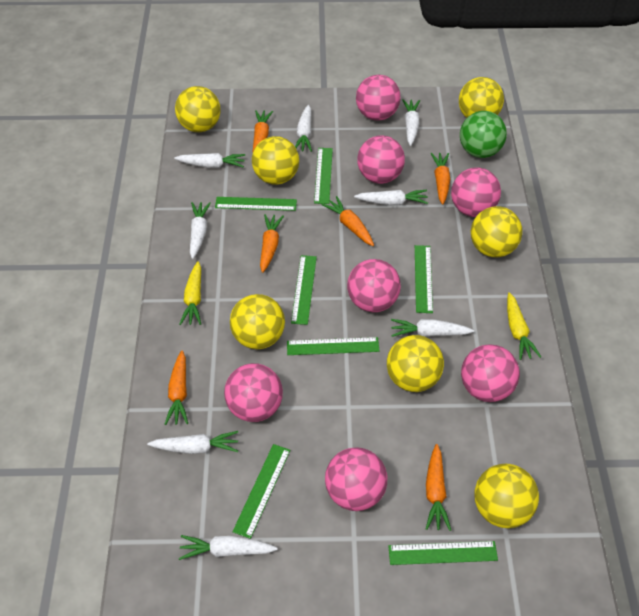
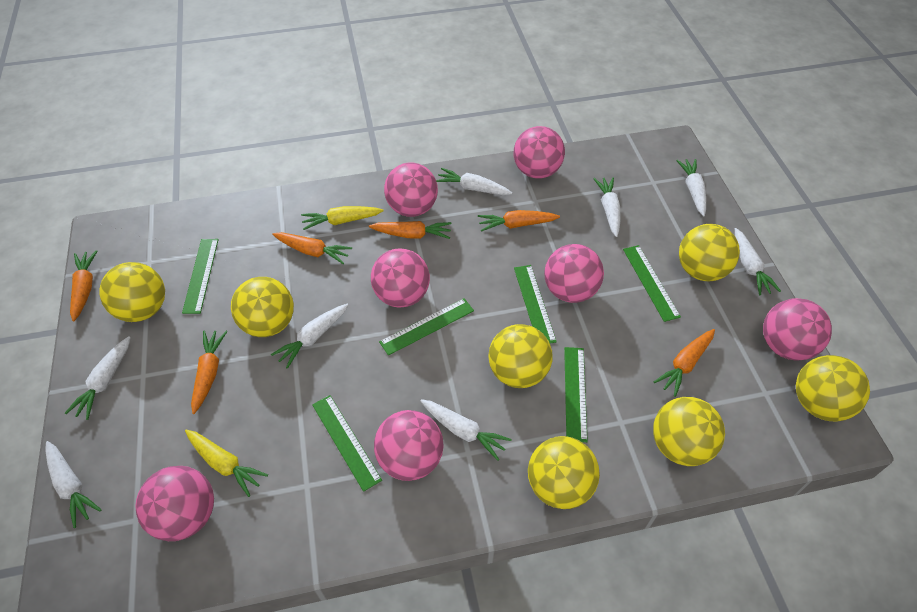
green ball: 1 -> 0
green ruler: 7 -> 6

